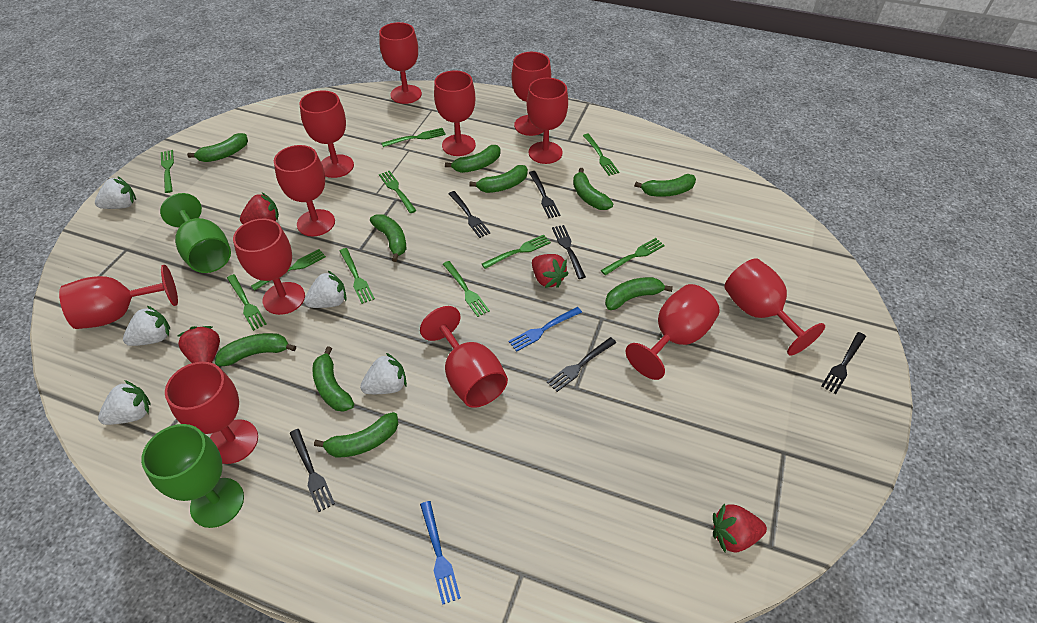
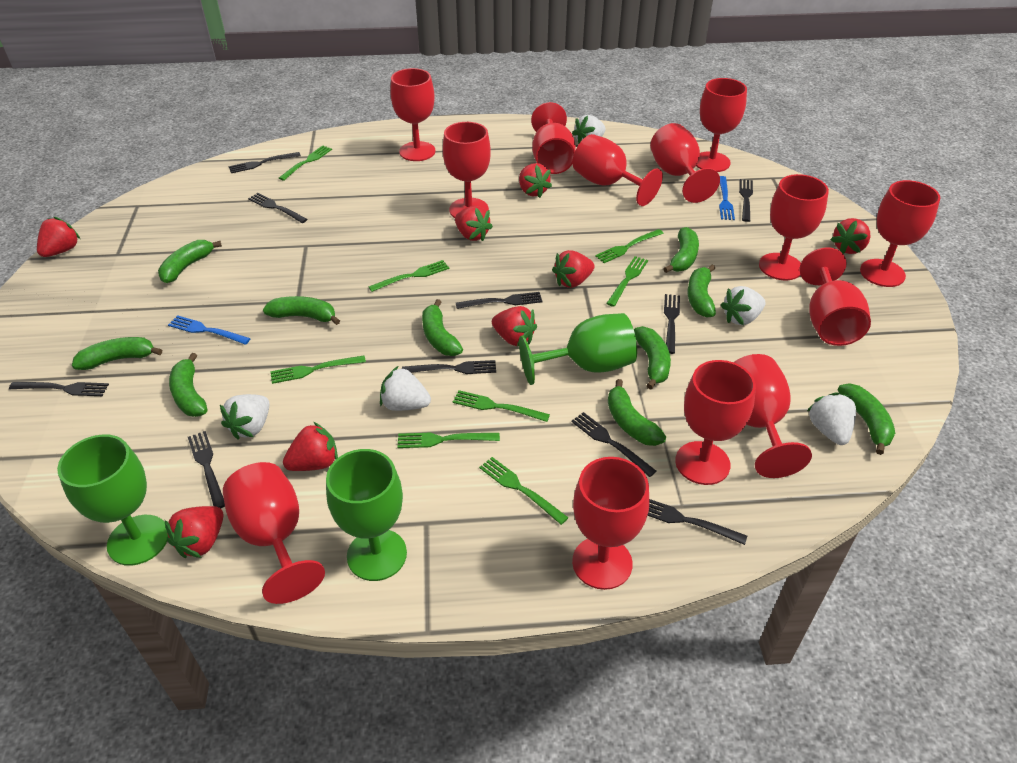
black fork: 6 -> 10
green fork: 10 -> 8
green goblet: 2 -> 3
red goblet: 12 -> 13
red strawberry: 4 -> 8

